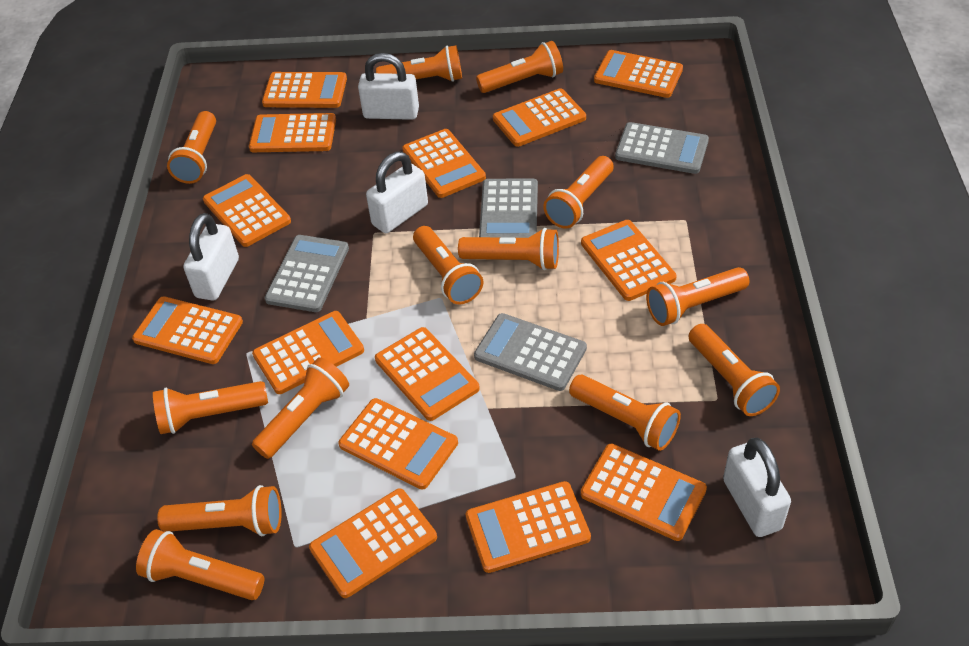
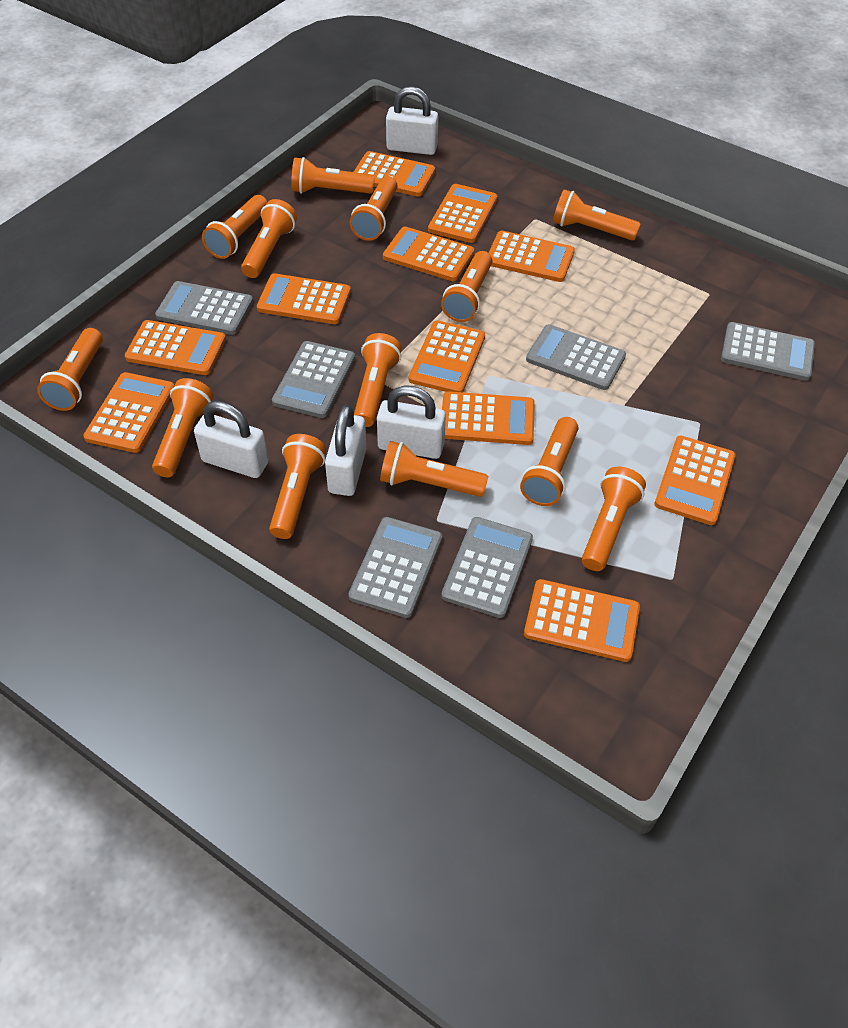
grey calculator: 4 -> 6
orange calculator: 14 -> 11

